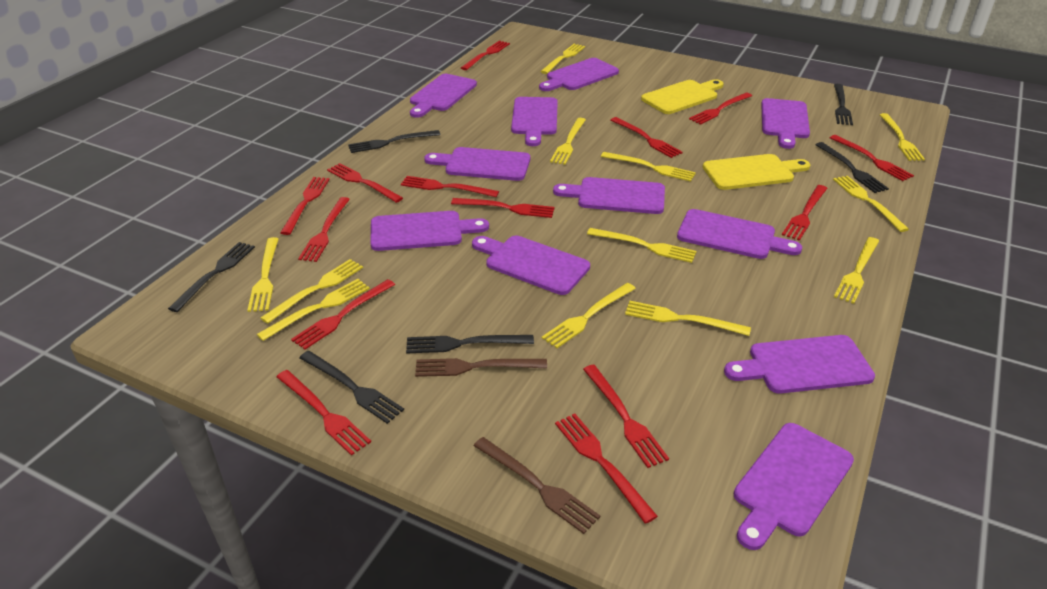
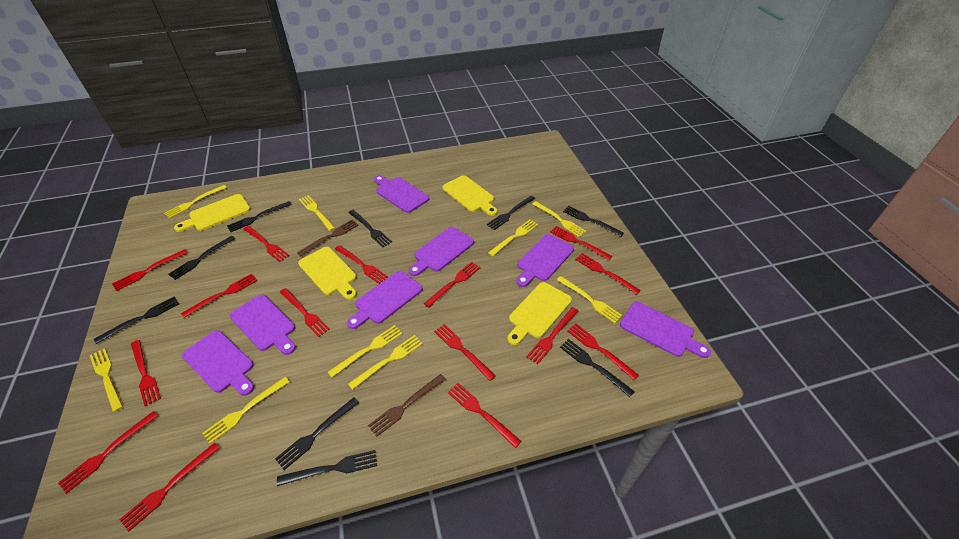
black fork: 6 -> 9
purple cutting board: 11 -> 7
red fork: 14 -> 15
yellow cutting board: 2 -> 4
yellow fork: 12 -> 9

